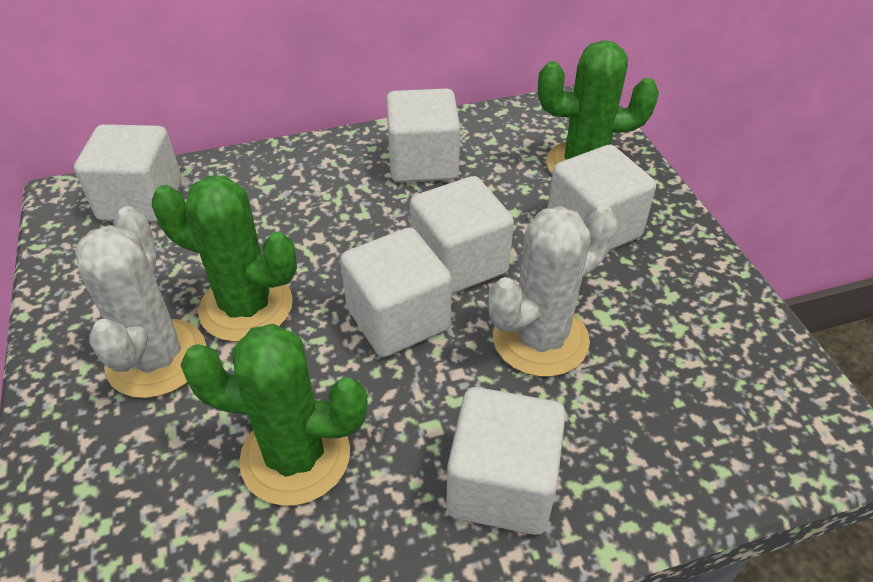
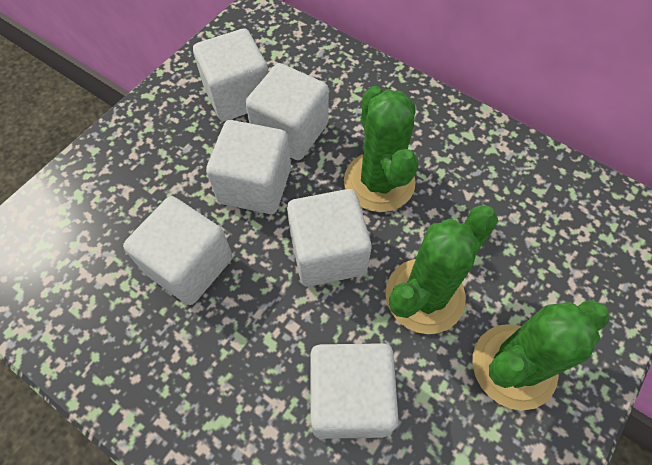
white cactus: 2 -> 0

